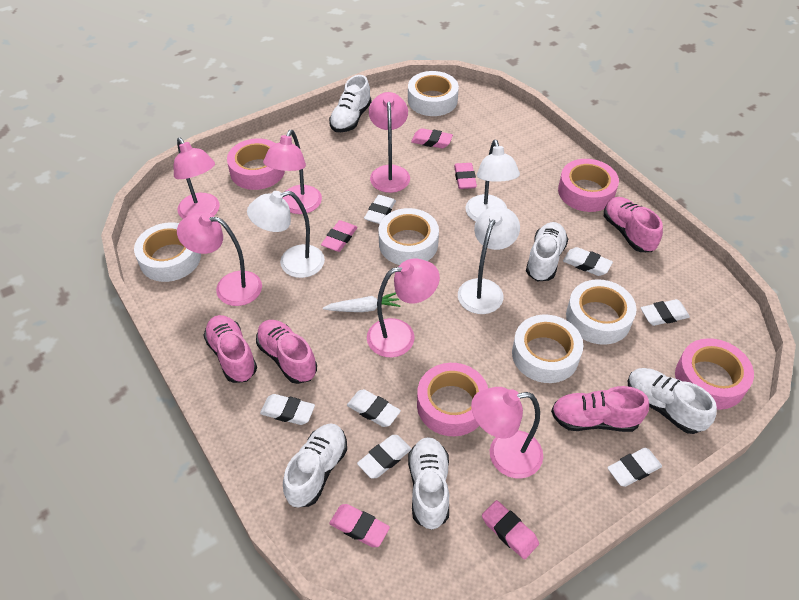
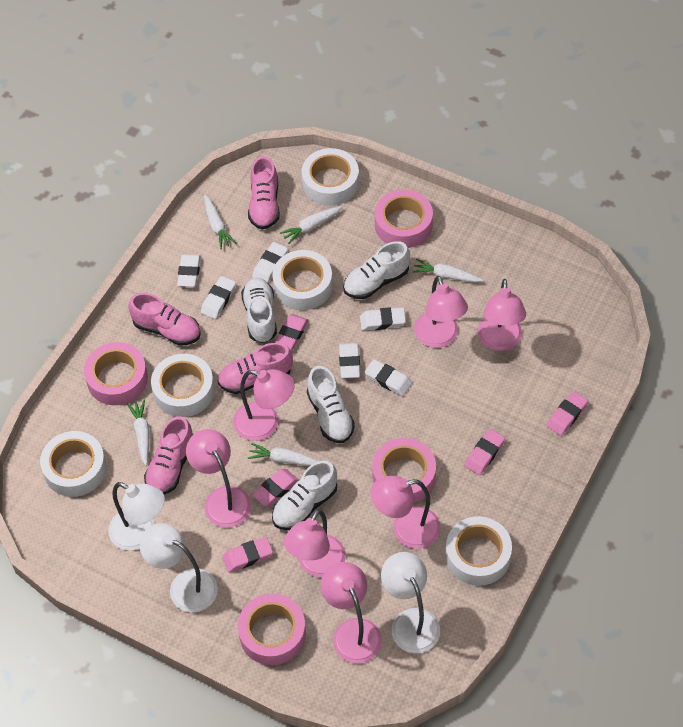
pink lamp: 6 -> 7
white carrot: 1 -> 5
white eraser: 7 -> 6
white shoe: 5 -> 4

